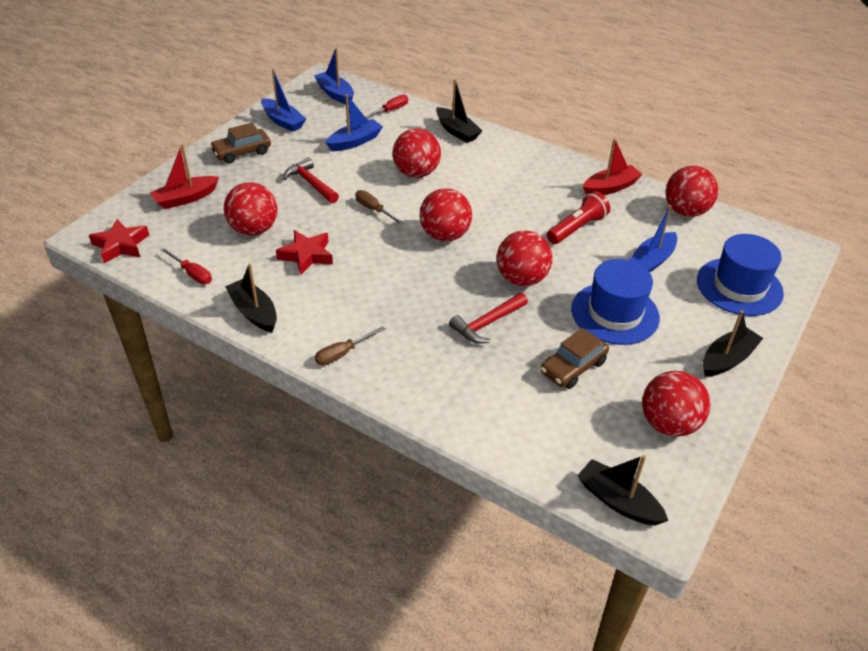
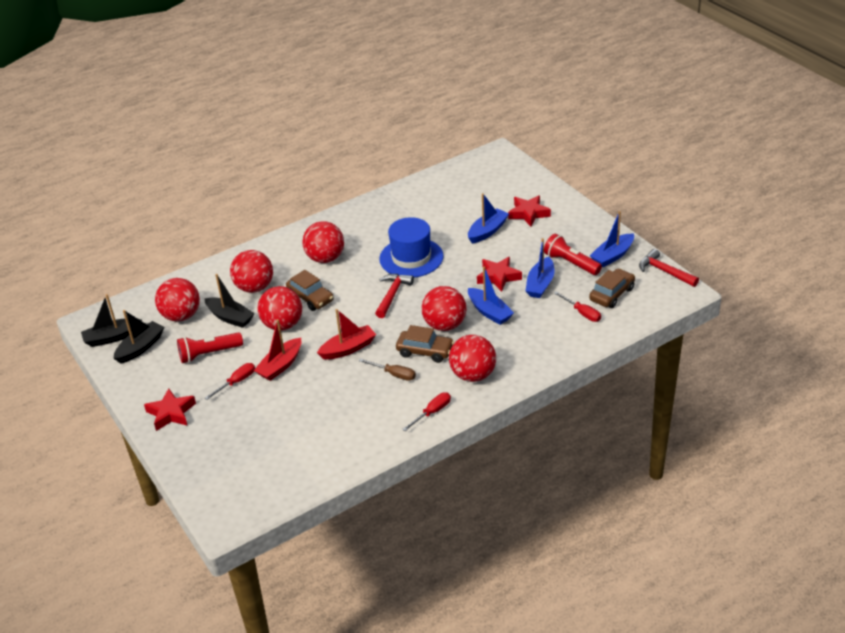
black boat: 4 -> 3
blue hat: 2 -> 1
brown car: 2 -> 3
brown screwdriver: 2 -> 1
red flashlight: 1 -> 2
red screwdriver: 2 -> 3
red star: 2 -> 3

